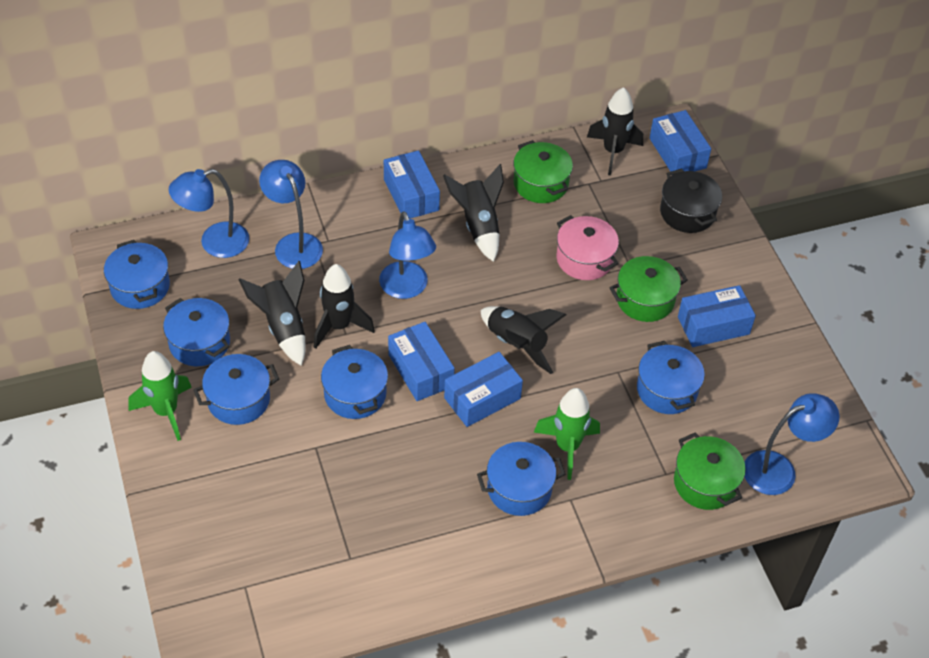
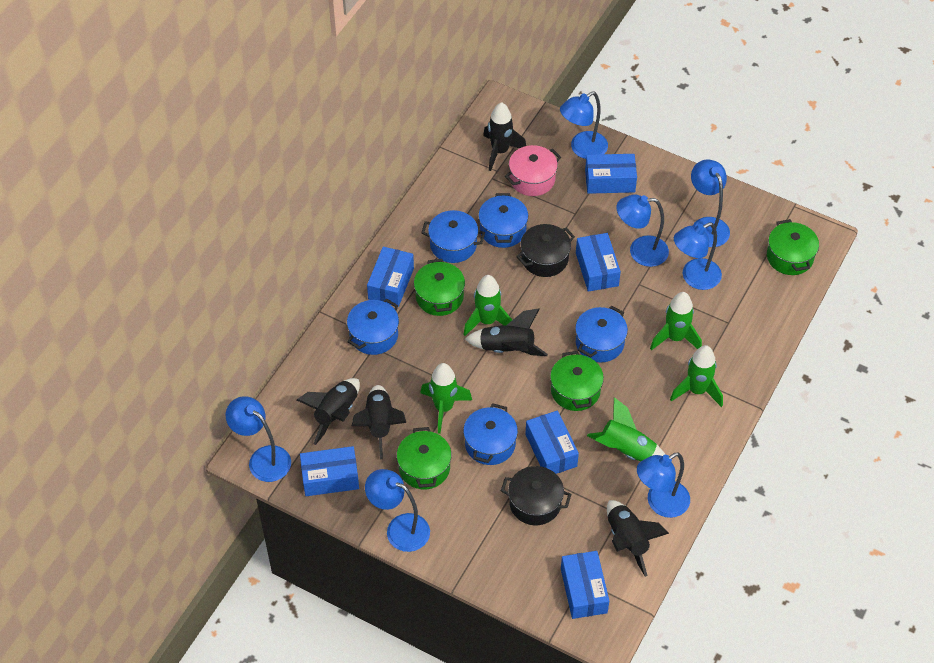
black pot: 1 -> 2
blue box: 5 -> 6
blue lamp: 4 -> 7
blue pot: 6 -> 5
green pot: 3 -> 4
green rocket: 2 -> 5

